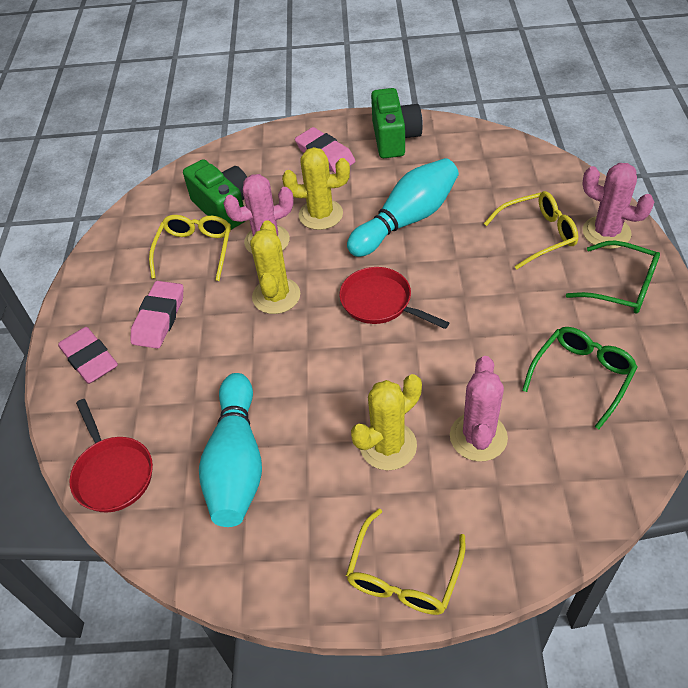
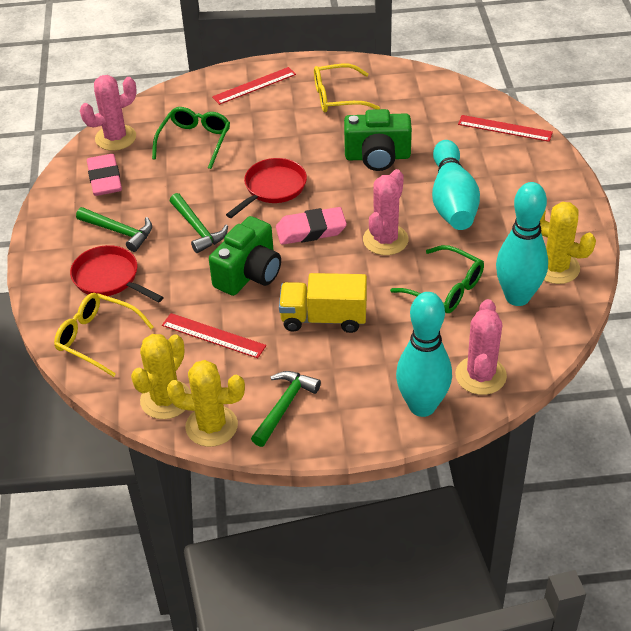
green hammer: 0 -> 3
pink eraser: 3 -> 2
red ruler: 0 -> 3
turquoise bowling pin: 2 -> 3
yellow glasses: 3 -> 2
yellow truck: 0 -> 1

